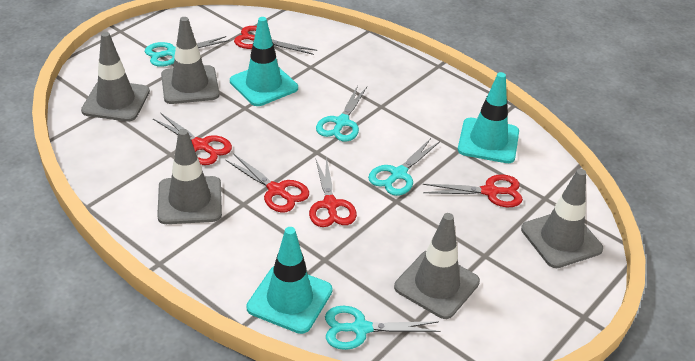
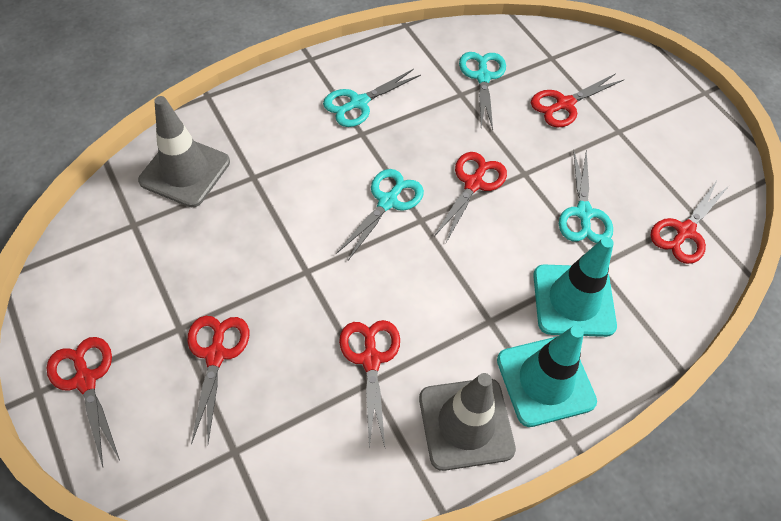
grey traffic cone: 5 -> 2
red scissors: 5 -> 6
turquoise traffic cone: 3 -> 2

